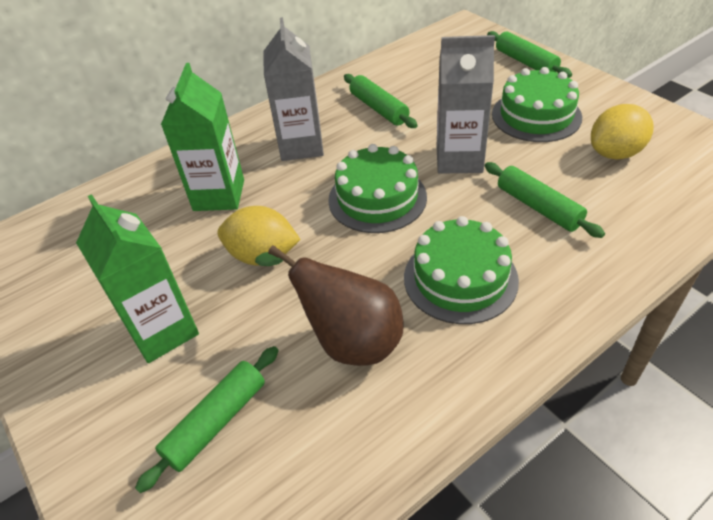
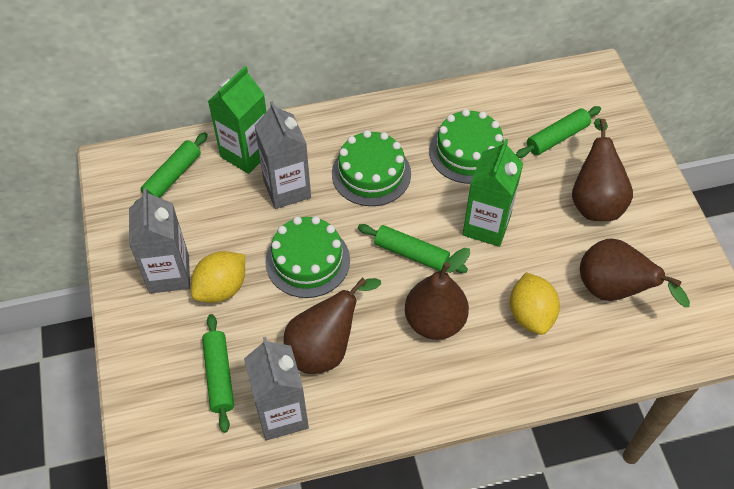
brown pear: 1 -> 4
grey carton: 2 -> 3

